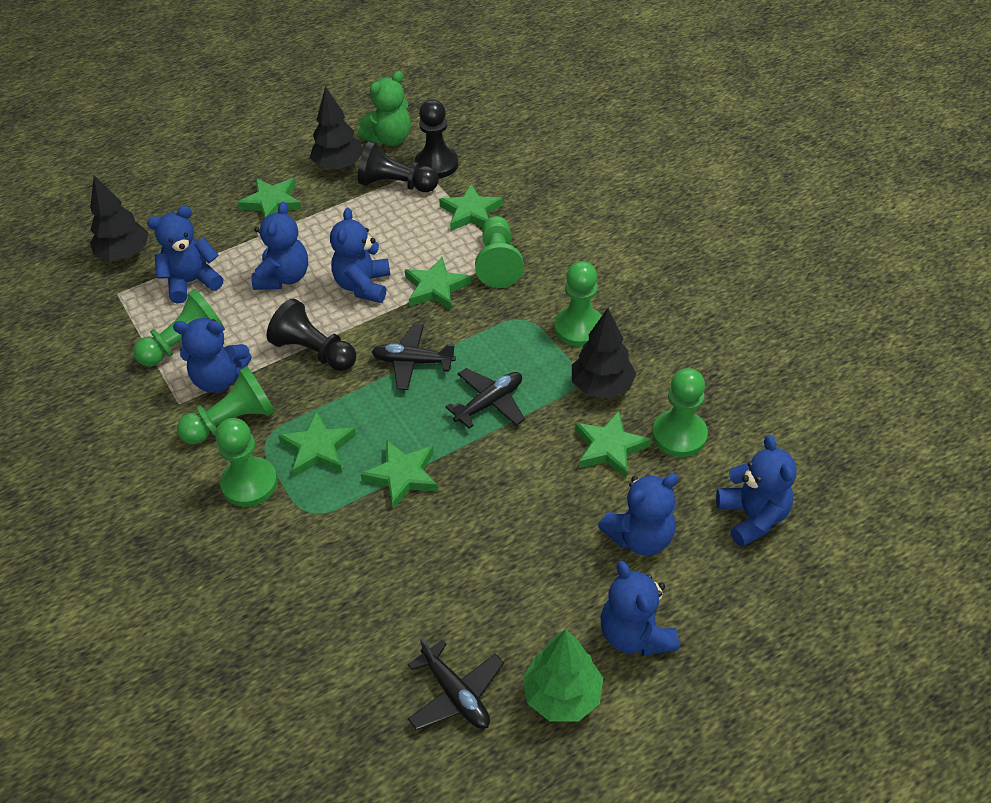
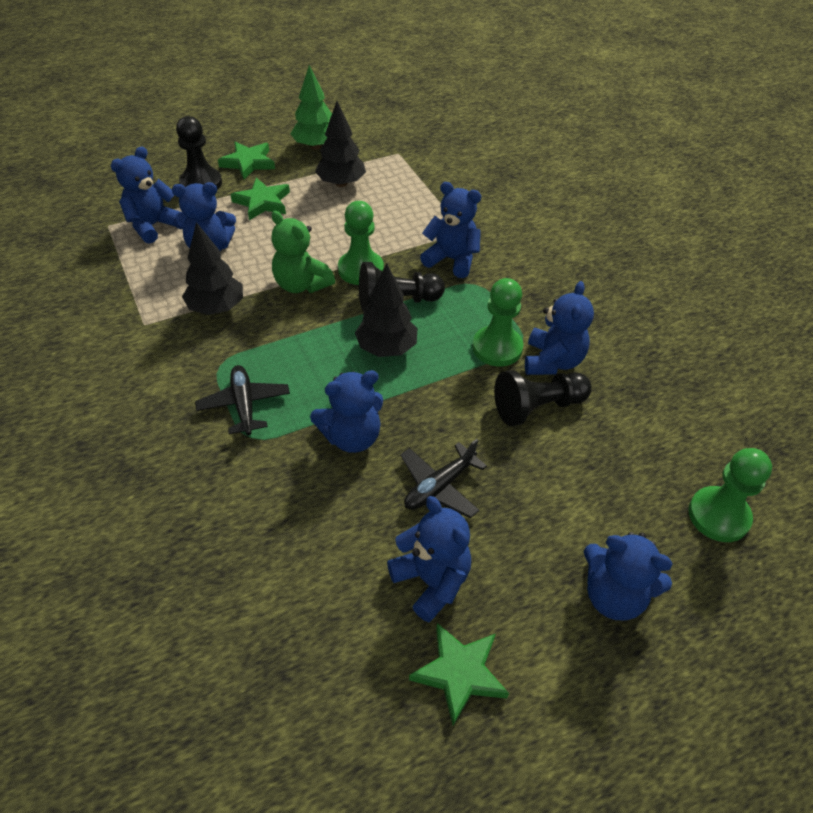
black plane: 3 -> 2
green pawn: 6 -> 3
green star: 6 -> 3

